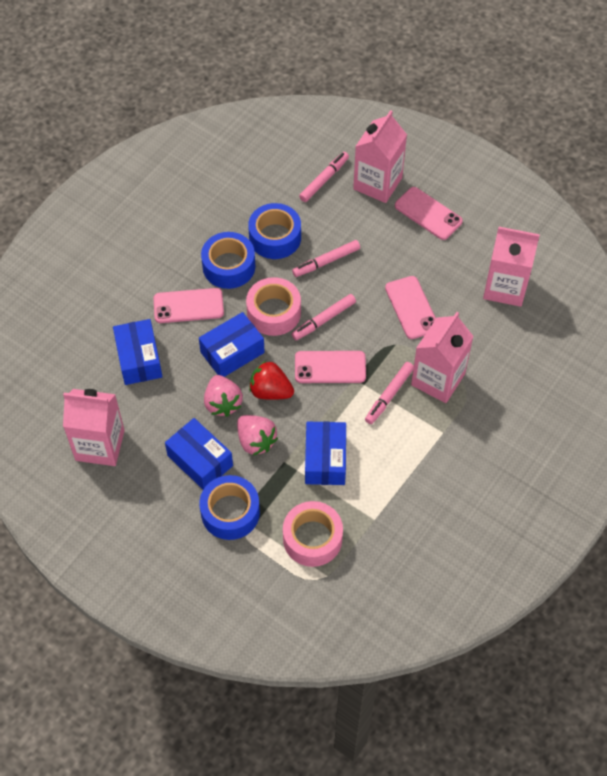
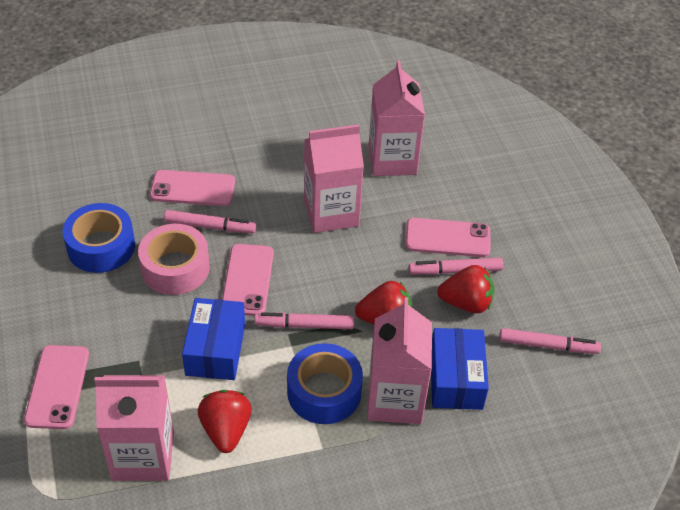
blue box: 4 -> 2
blue tape: 3 -> 2
pink strawberry: 2 -> 0
pink tape: 2 -> 1
red strawberry: 1 -> 3

